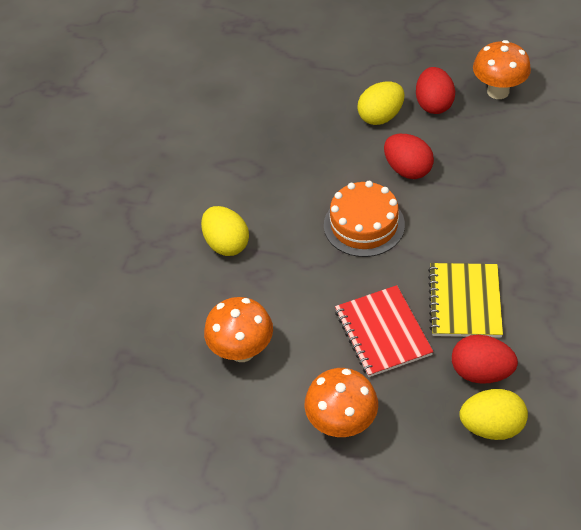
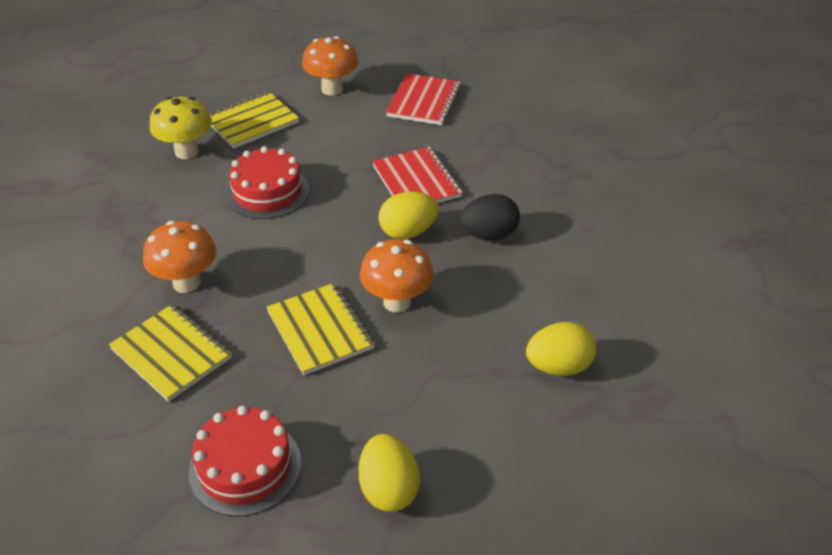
black egg: 0 -> 1
orange cake: 1 -> 0
red cake: 0 -> 2
red egg: 3 -> 0
red notebook: 1 -> 2
yellow mushroom: 0 -> 1
yellow notebook: 1 -> 3

